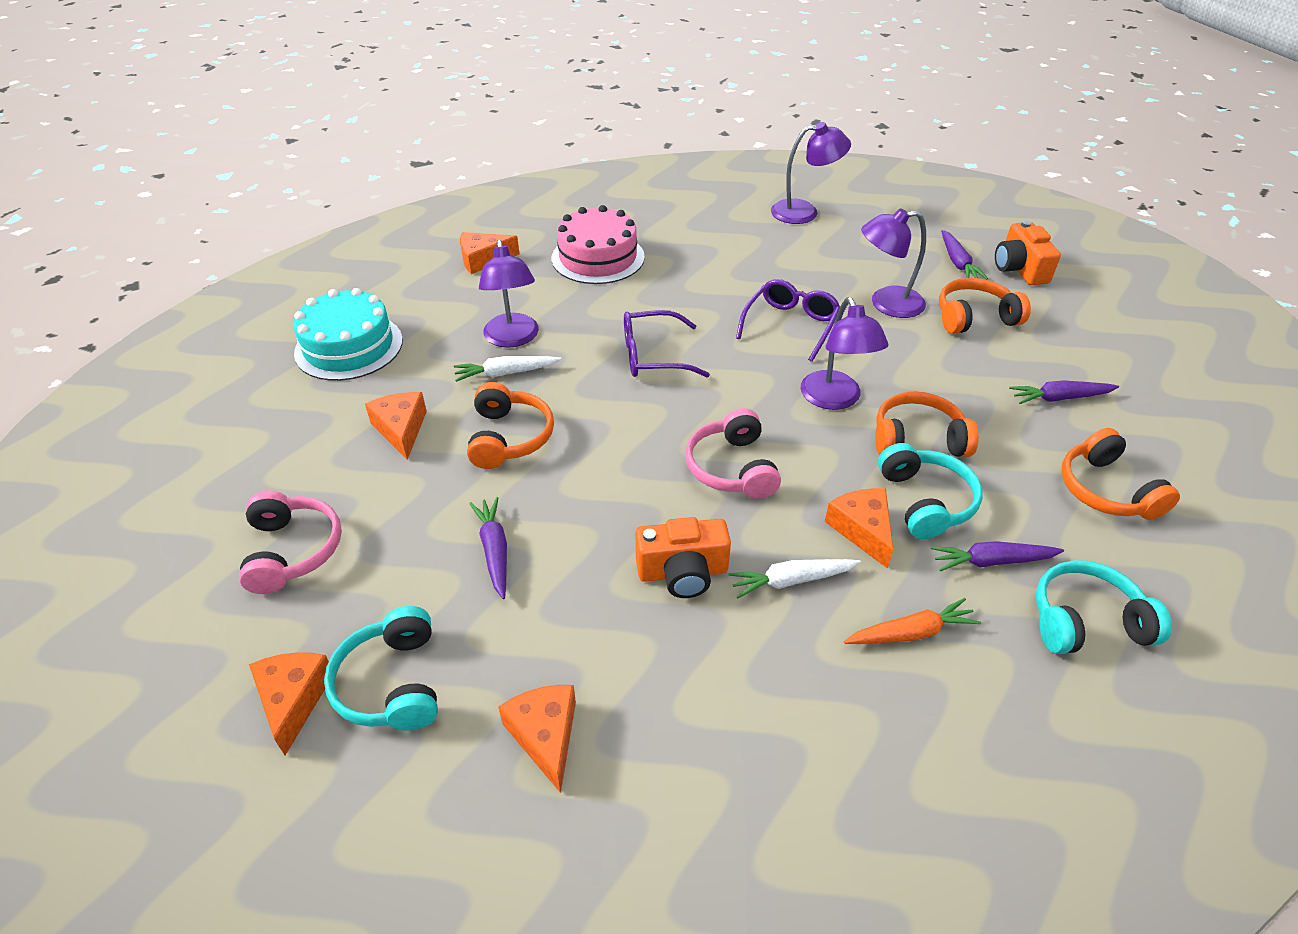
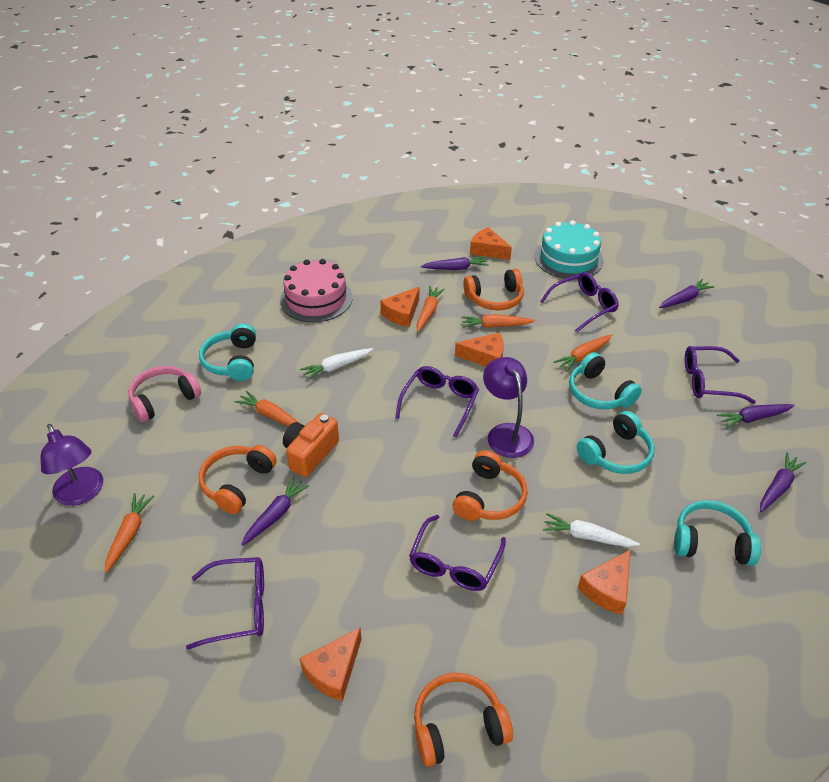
orange camera: 2 -> 1
orange carrot: 1 -> 5
pink headphones: 2 -> 1
purple carrot: 4 -> 5
purple glasses: 2 -> 5
purple lamp: 4 -> 2
turquoise headphones: 3 -> 4

